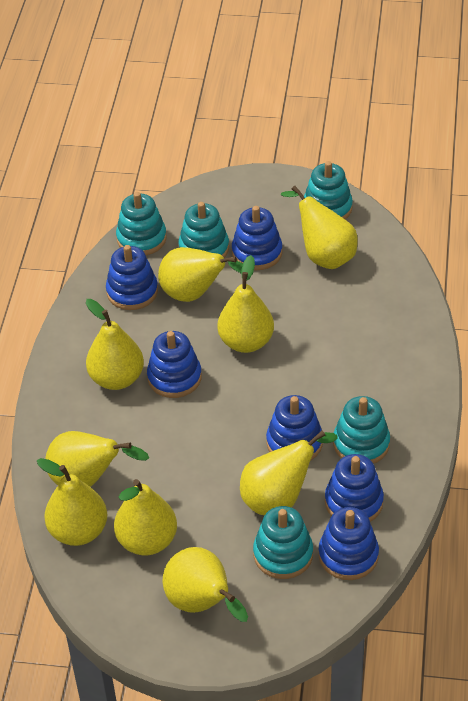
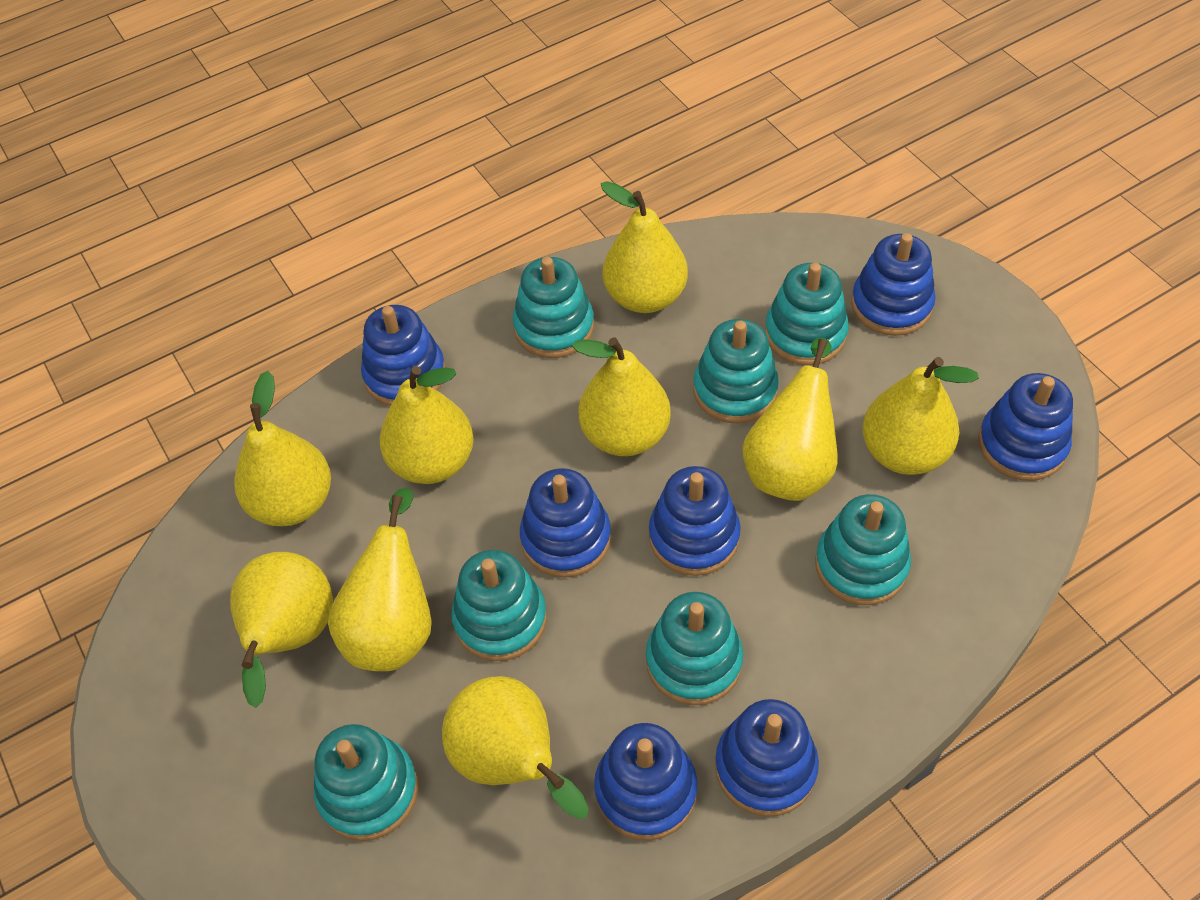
blue stacking toy: 6 -> 7
turquoise stacking toy: 5 -> 7

